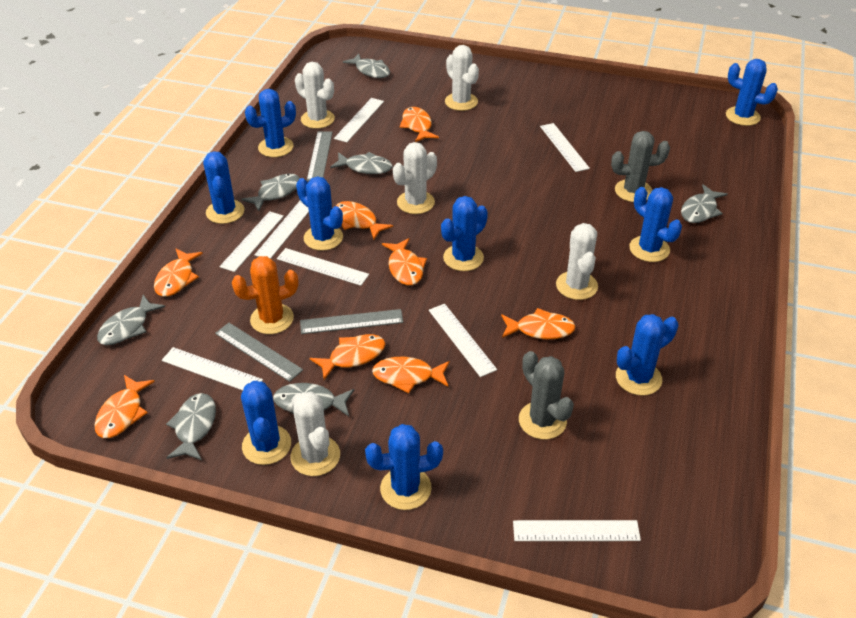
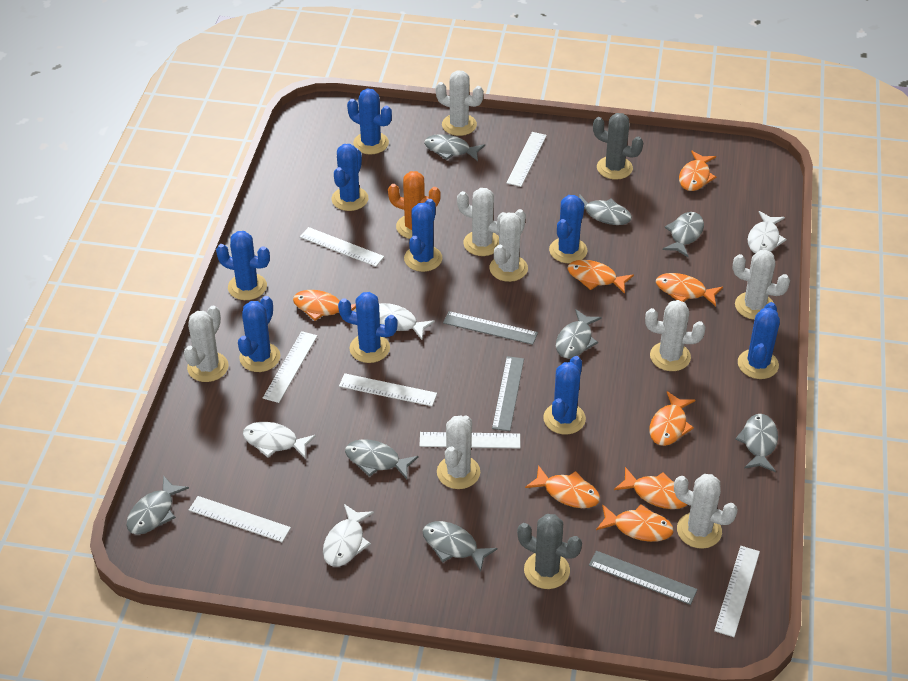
grey fish: 7 -> 8
white cactus: 5 -> 8
white fish: 0 -> 4
white ruler: 8 -> 7

